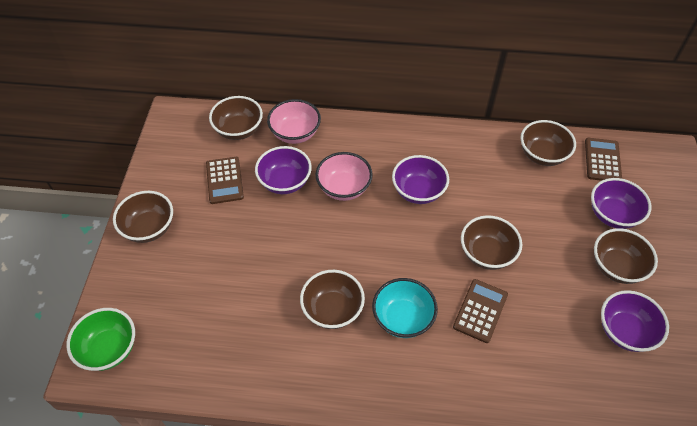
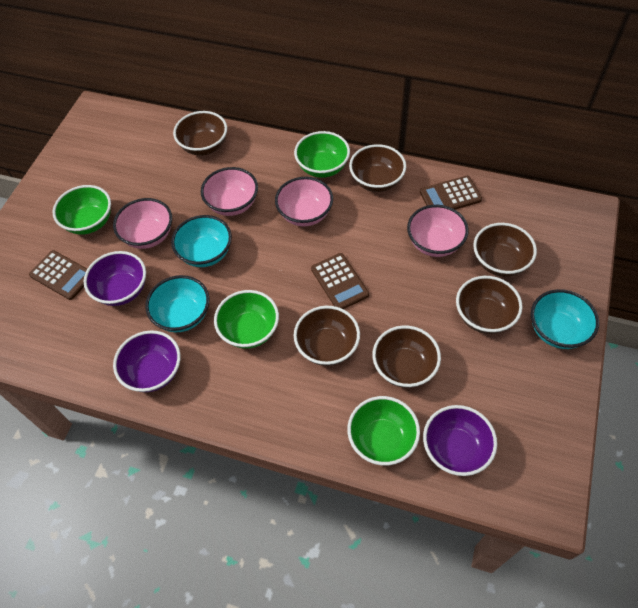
green bowl: 1 -> 4
pink bowl: 2 -> 4
purple bowl: 4 -> 3
turquoise bowl: 1 -> 3

